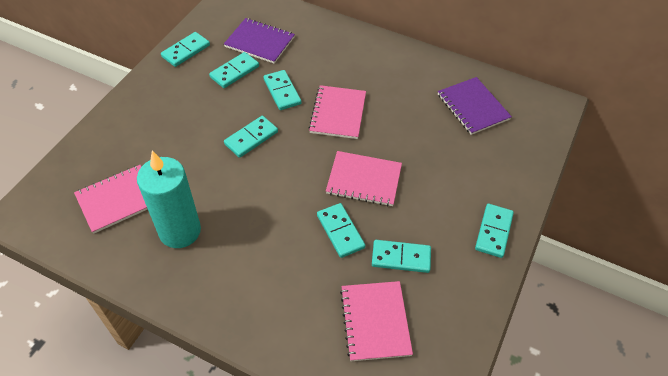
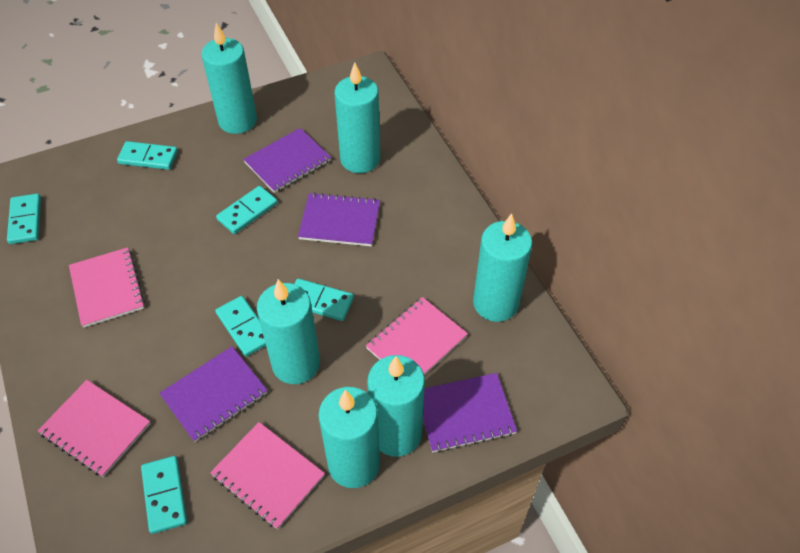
purple notebook: 2 -> 4
turquoise candle: 1 -> 6
turquoise domino: 7 -> 6

